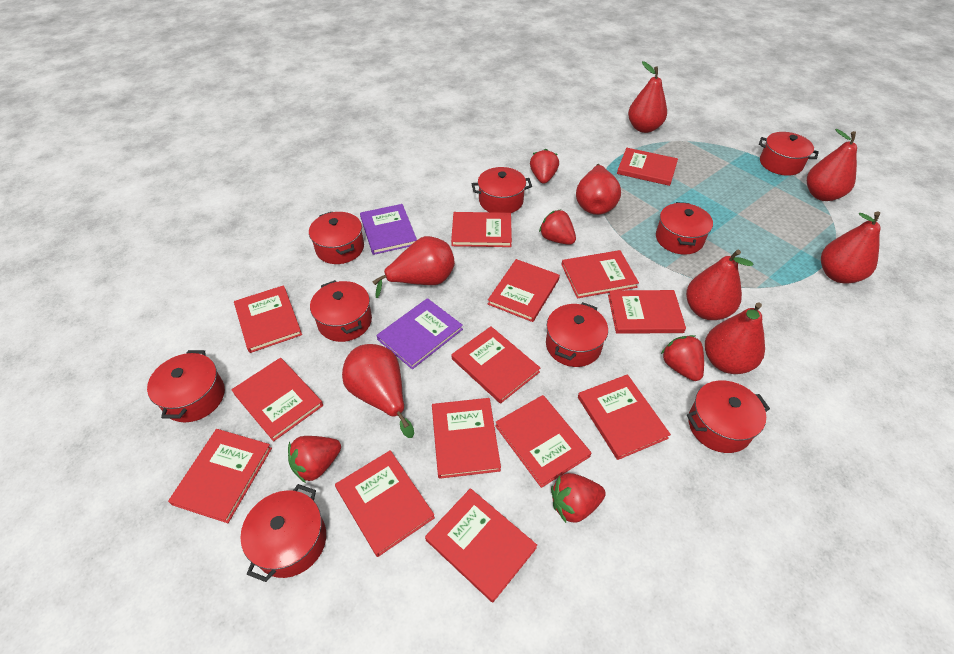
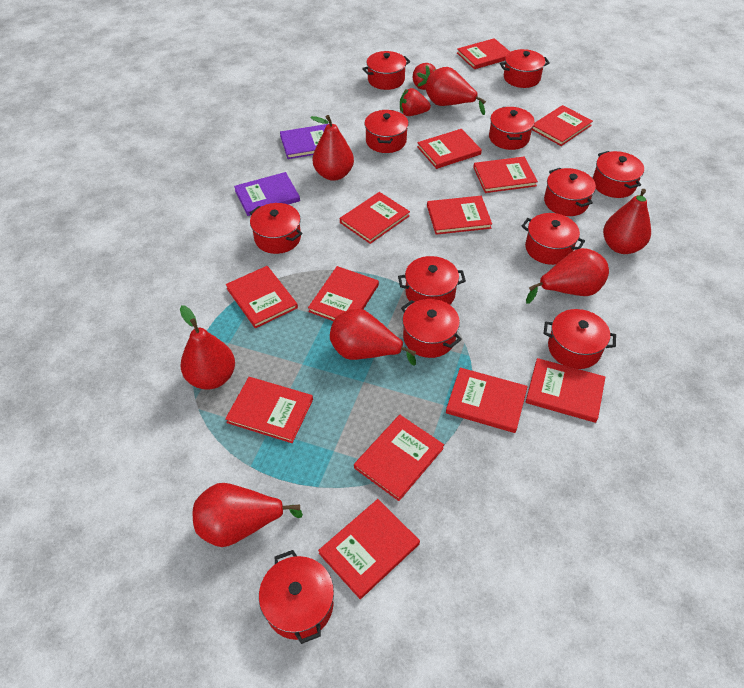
red book: 14 -> 13
red pear: 8 -> 7
red pot: 9 -> 12
red strawberry: 5 -> 2

